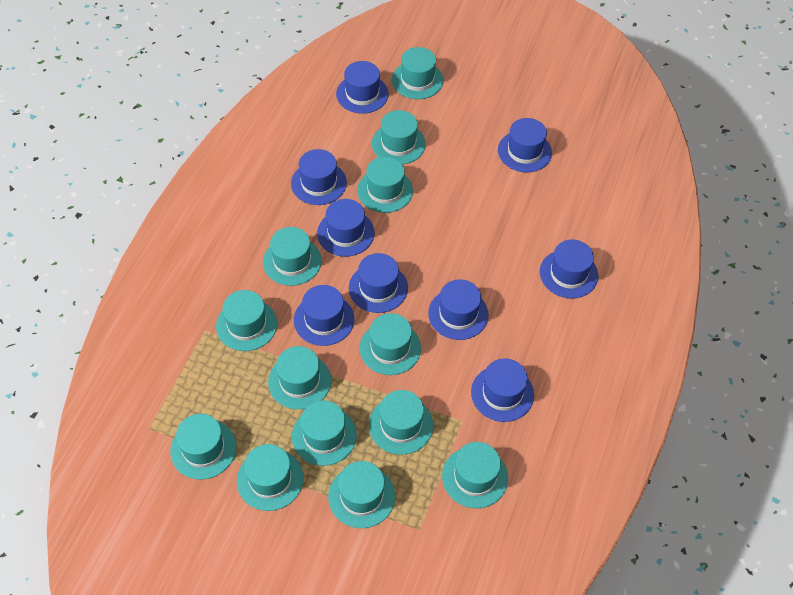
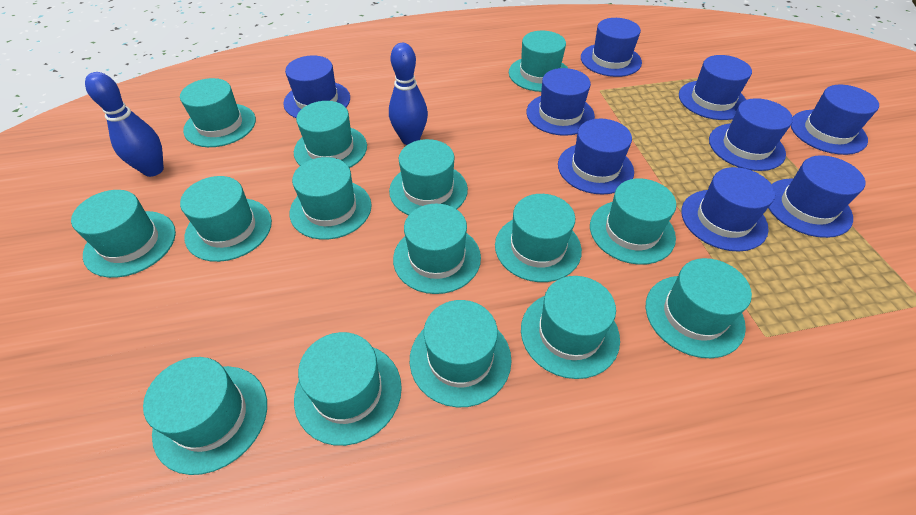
blue bowling pin: 0 -> 2
turquoise hat: 13 -> 15

